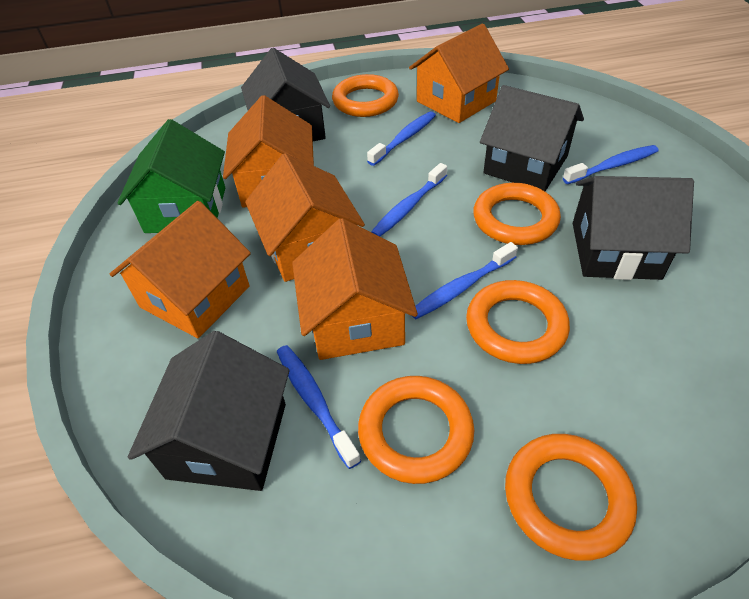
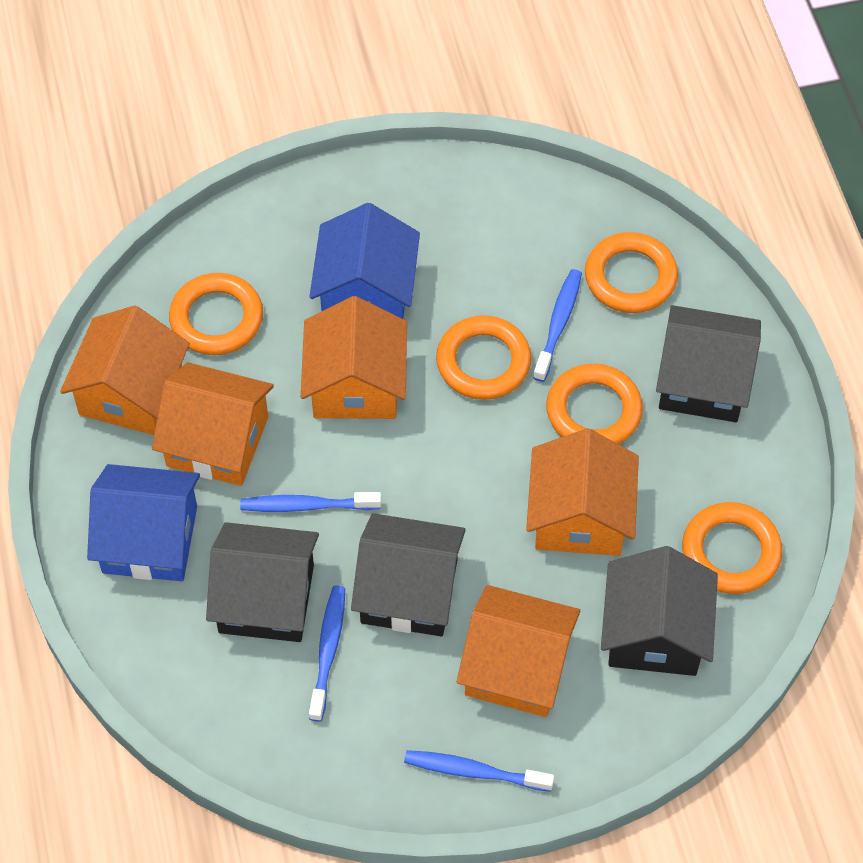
blue house: 0 -> 2
blue toothbrush: 5 -> 4
green house: 1 -> 0

